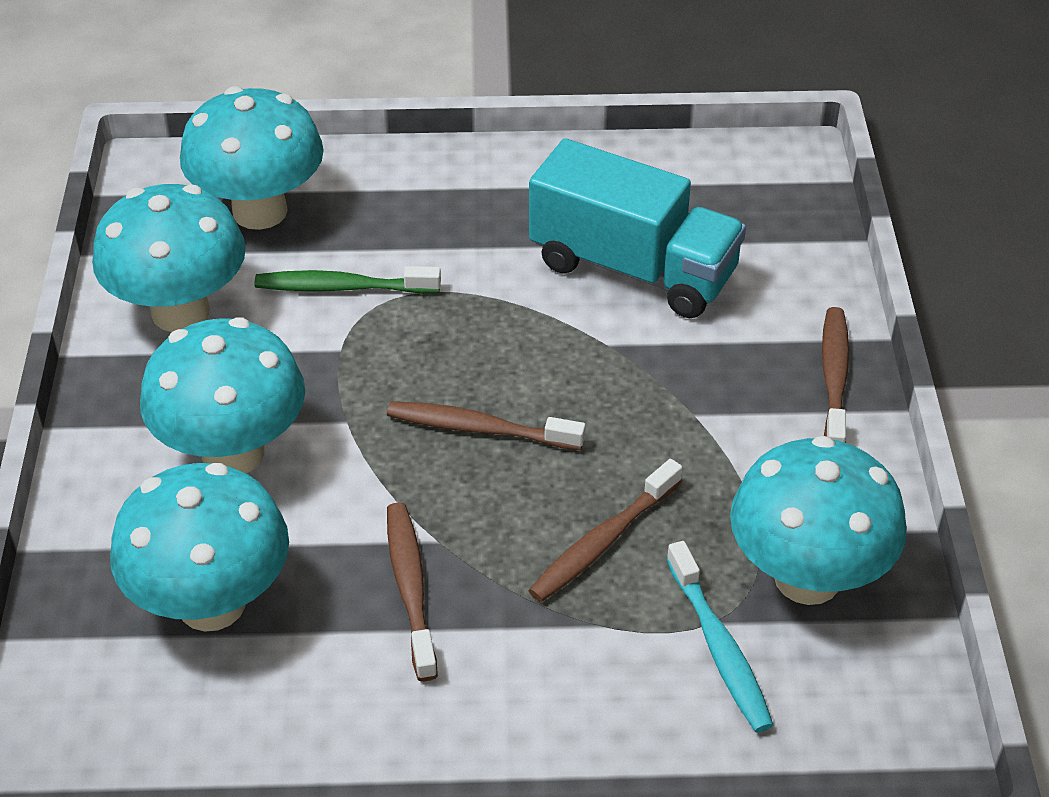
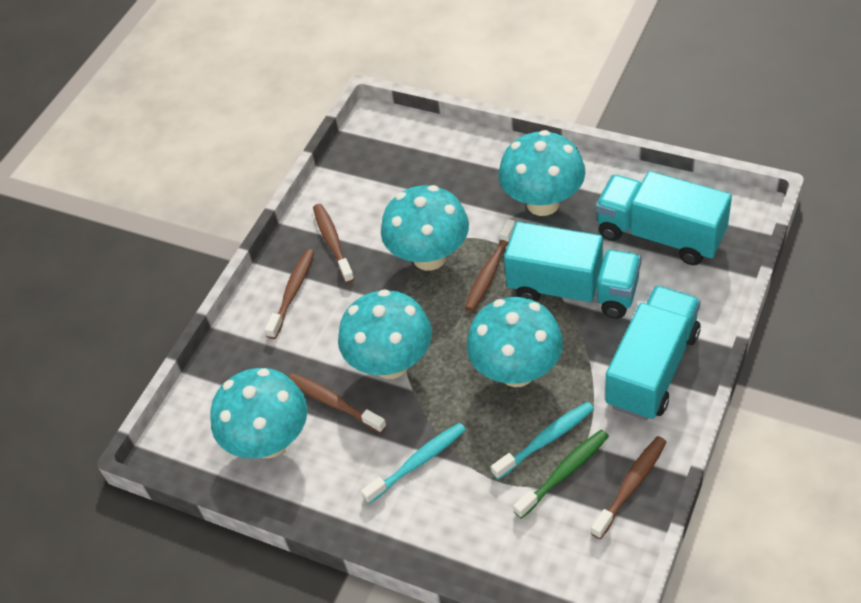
brown toothbrush: 4 -> 5
turquoise toothbrush: 1 -> 2
turquoise truck: 1 -> 3

